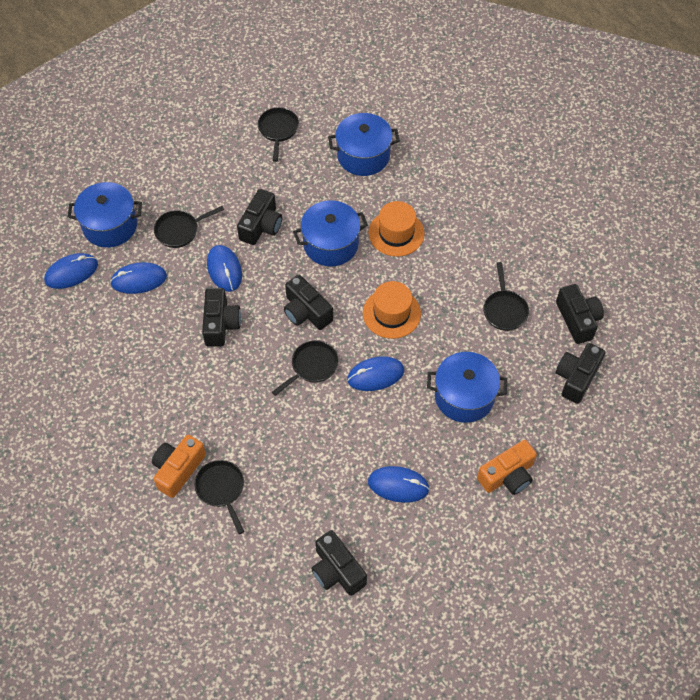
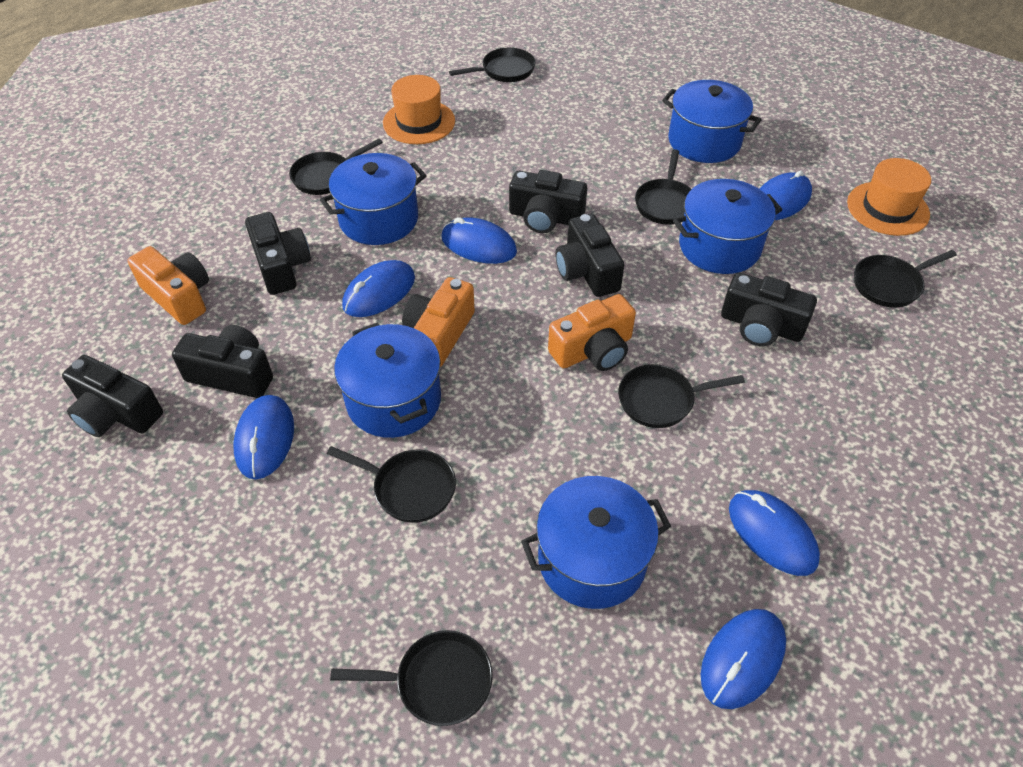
black pan: 5 -> 7
blue mouse: 5 -> 6
blue pot: 4 -> 5
orange camera: 2 -> 3

